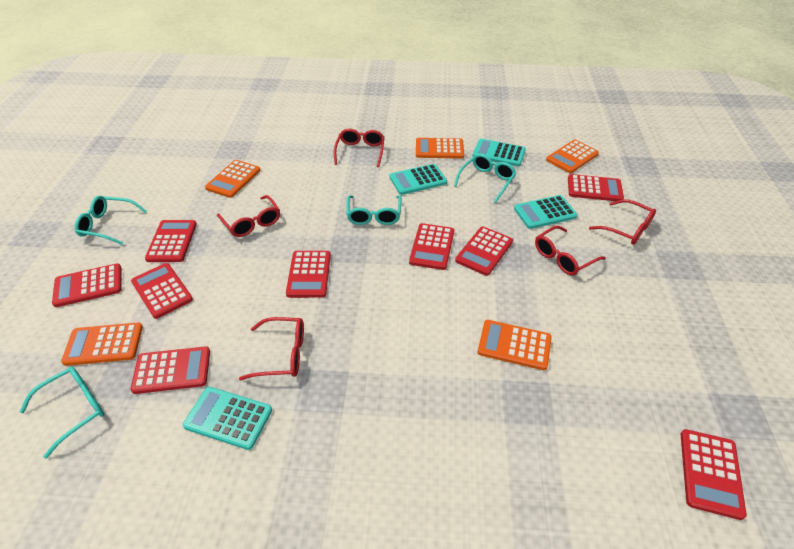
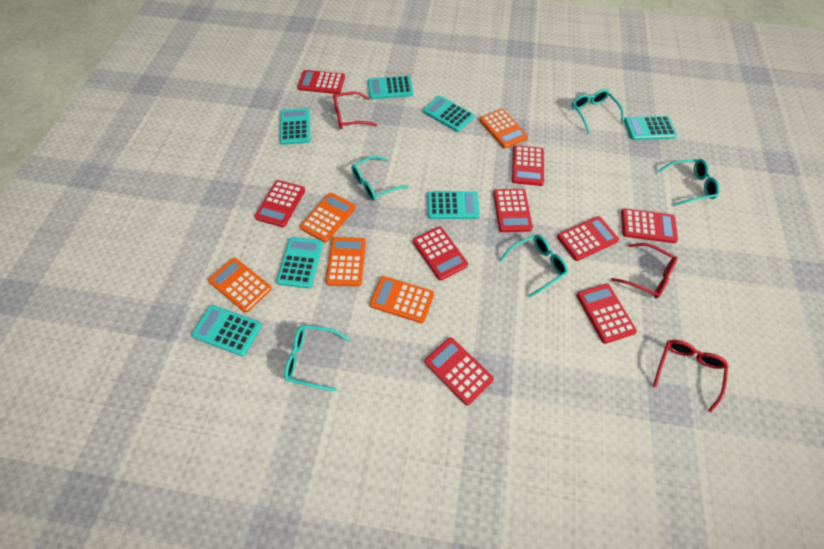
red glasses: 5 -> 3
turquoise calculator: 4 -> 7
turquoise glasses: 4 -> 5

